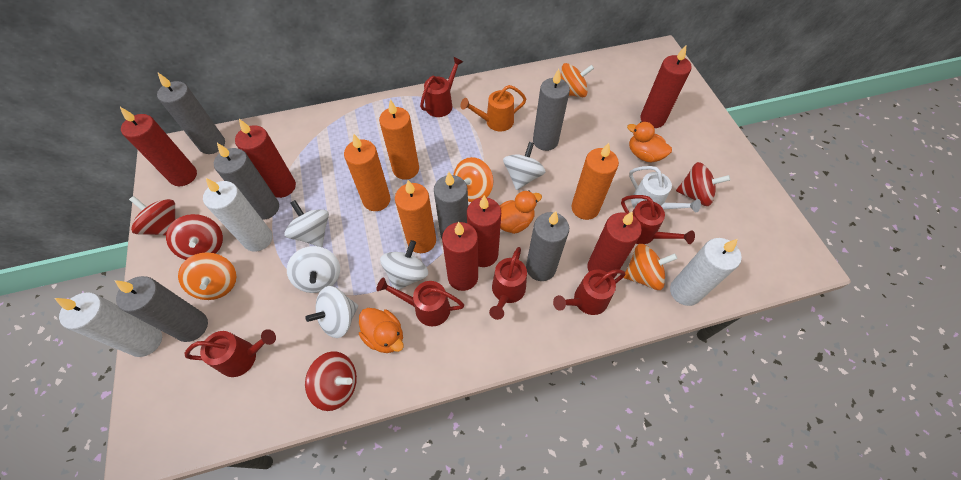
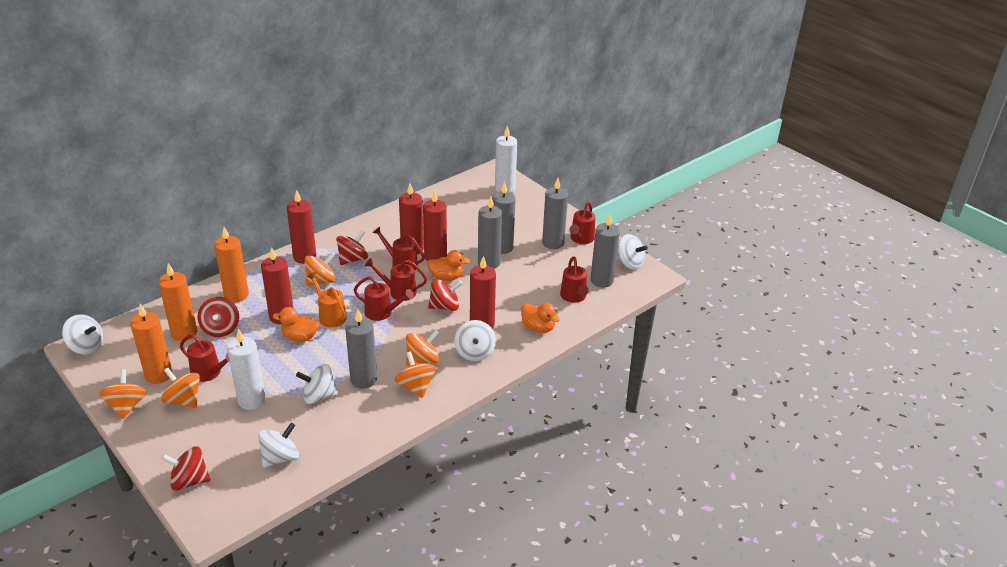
grey candle: 6 -> 5
orange candle: 4 -> 3
orange spinning top: 4 -> 5
red candle: 6 -> 5
white candle: 3 -> 2
white watering can: 1 -> 0

